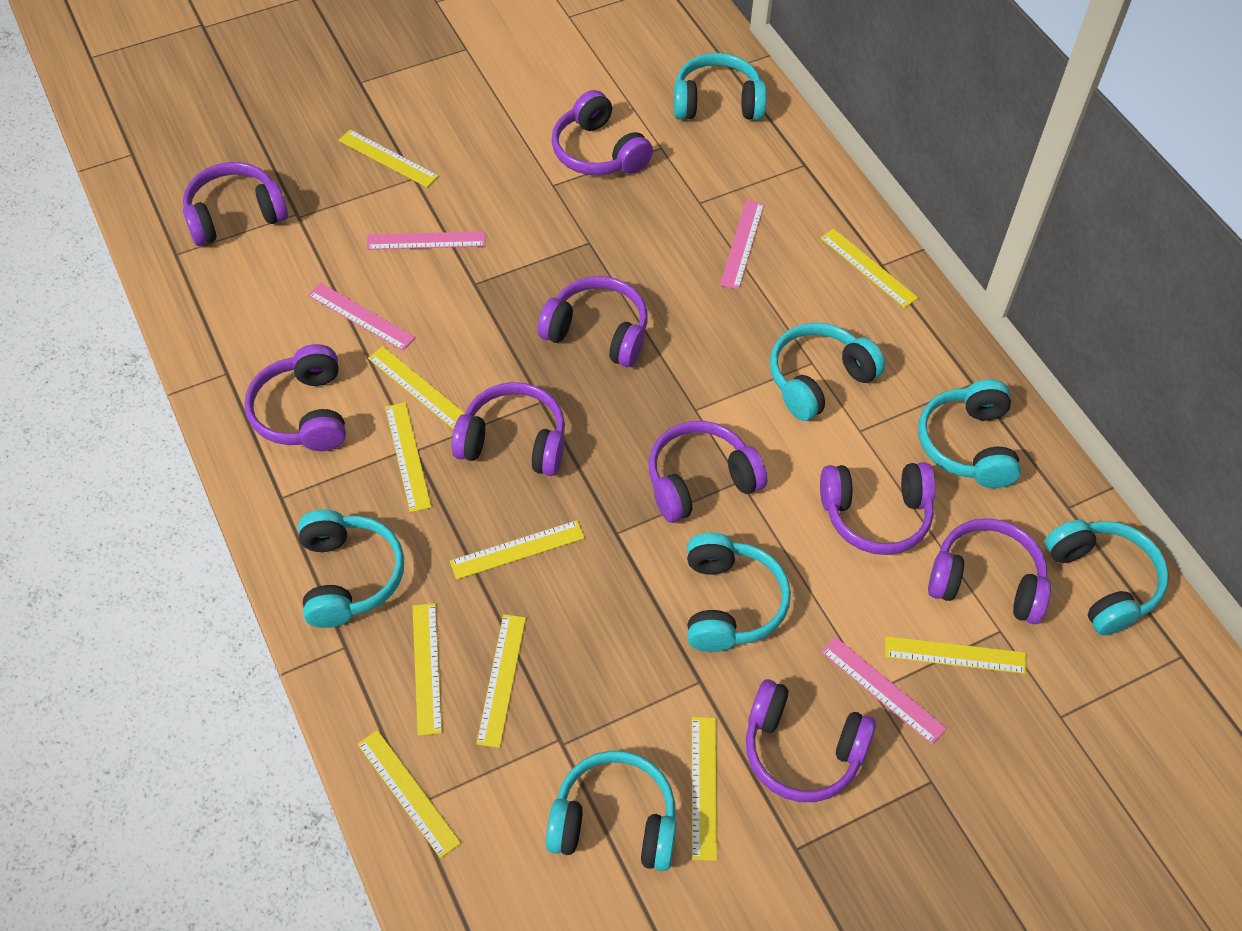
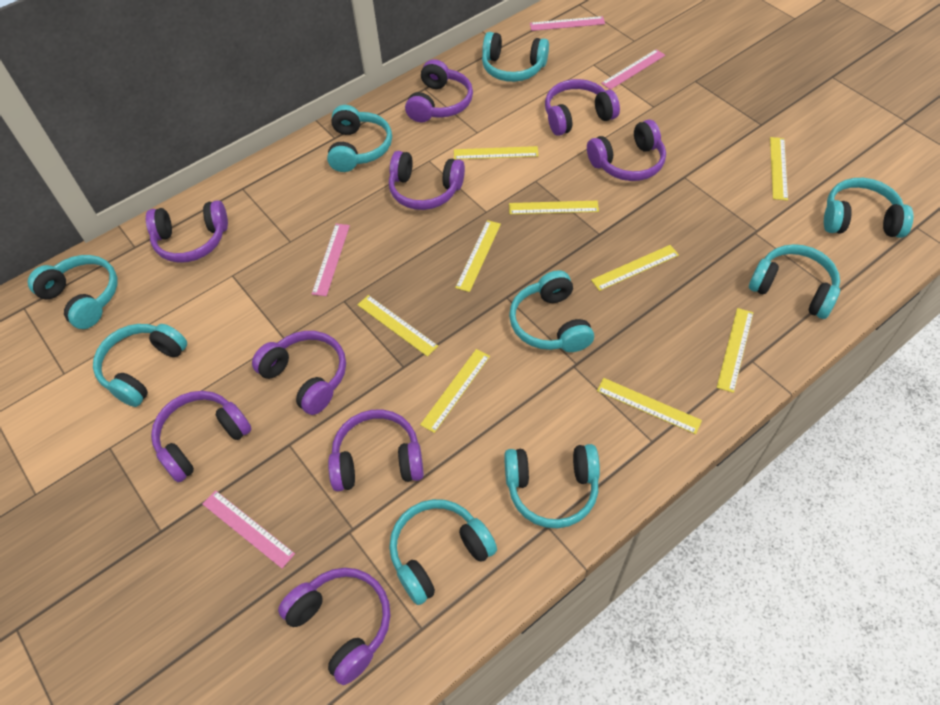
turquoise headphones: 7 -> 9
yellow ruler: 10 -> 9

